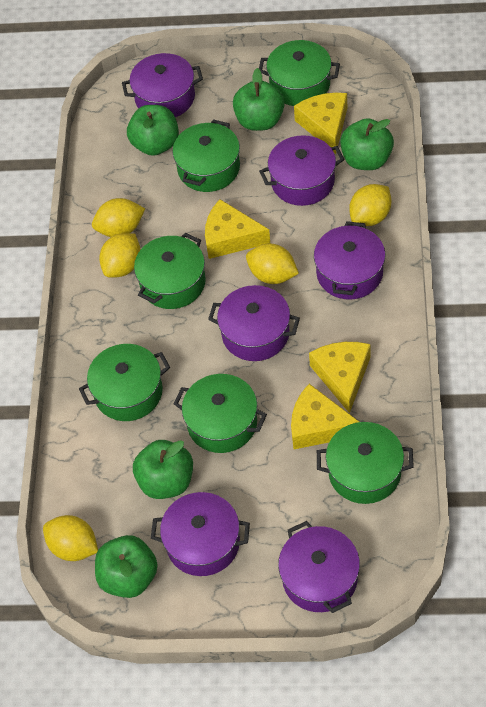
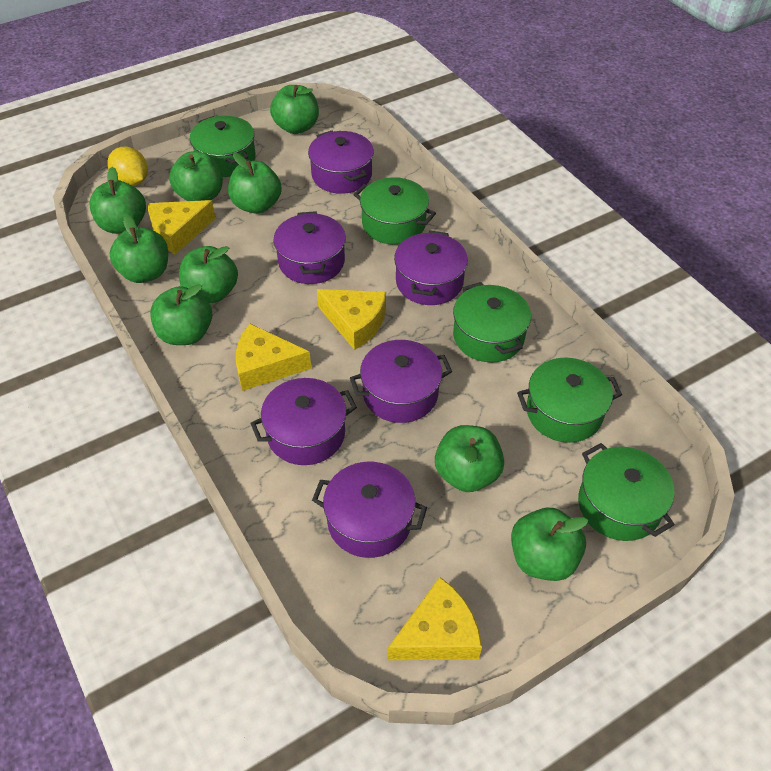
green apple: 5 -> 9
green pot: 6 -> 5
yellow lemon: 5 -> 1

